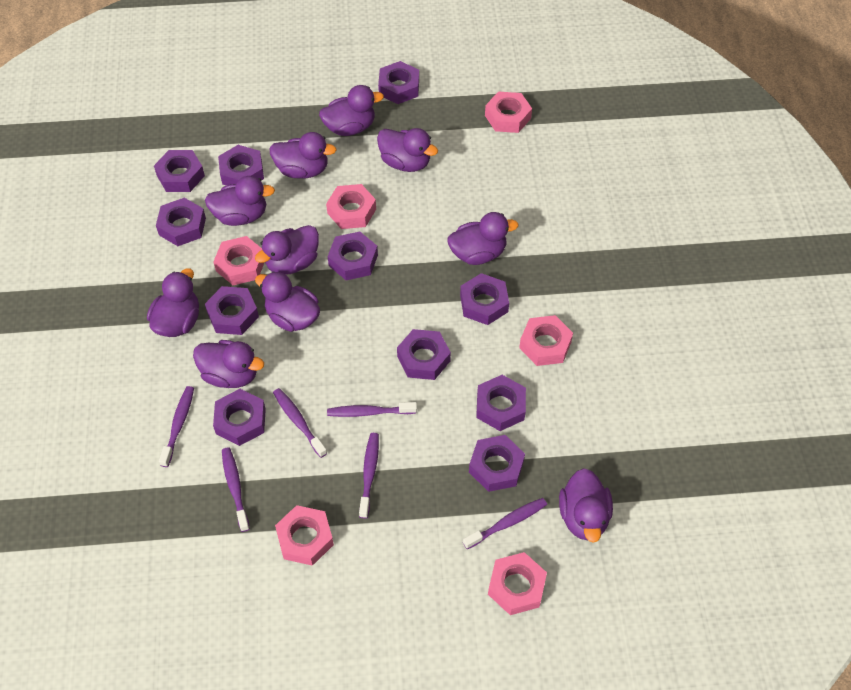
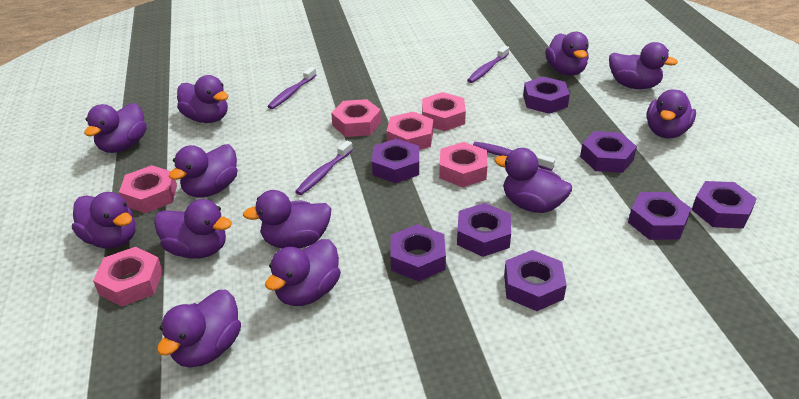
purple duck: 10 -> 12
purple nut: 11 -> 8
purple toothbrush: 6 -> 4

